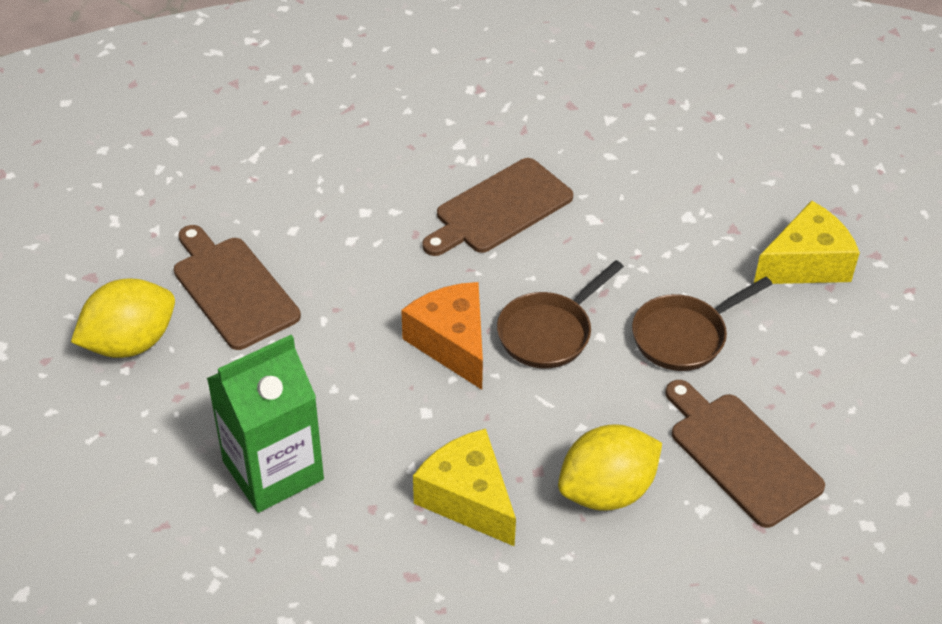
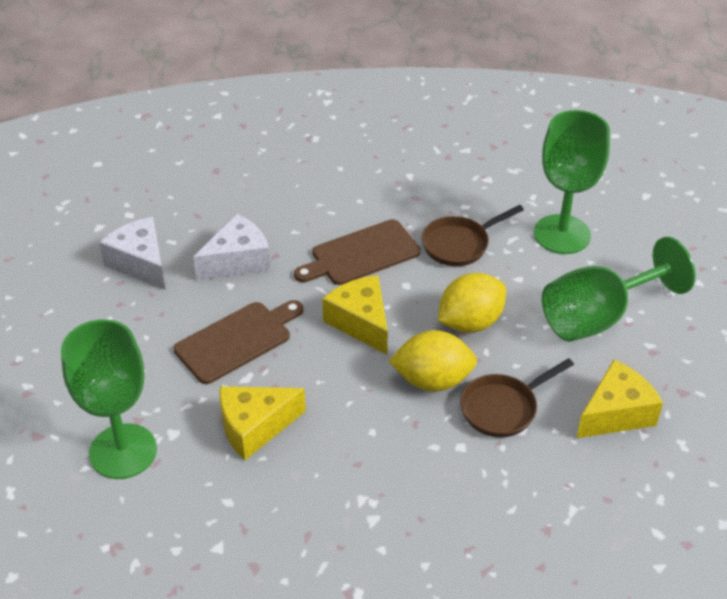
brown cutting board: 3 -> 2
green carton: 1 -> 0
green goblet: 0 -> 3
orange cheese: 1 -> 0
white cheese: 0 -> 2
yellow cheese: 2 -> 3

